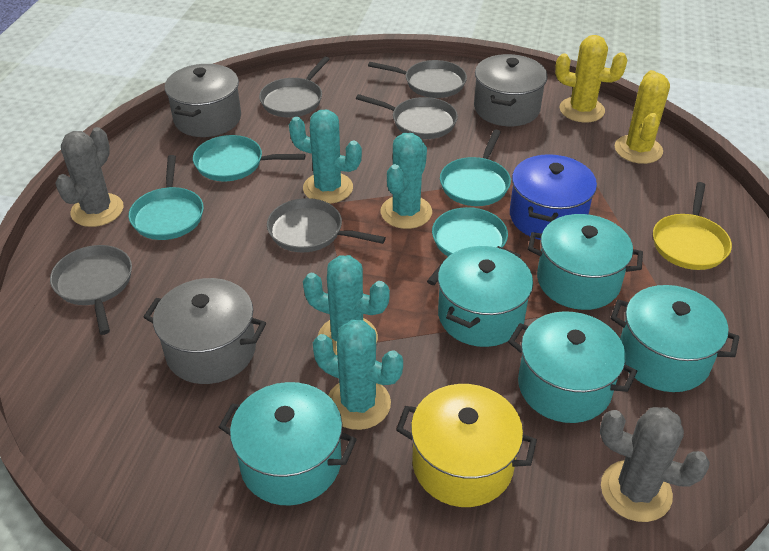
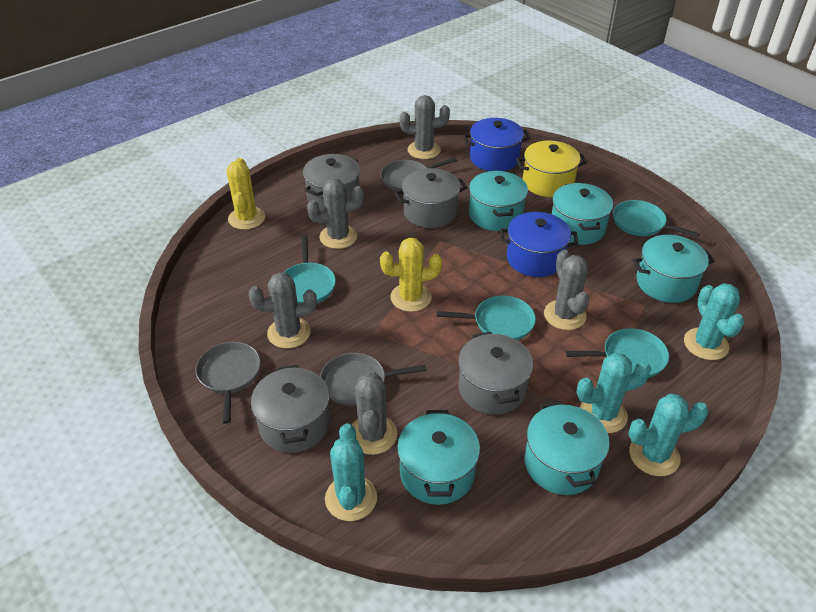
blue pot: 1 -> 2
grey cactus: 2 -> 5
grey pan: 5 -> 3
grey pot: 3 -> 4
yellow pan: 1 -> 0

